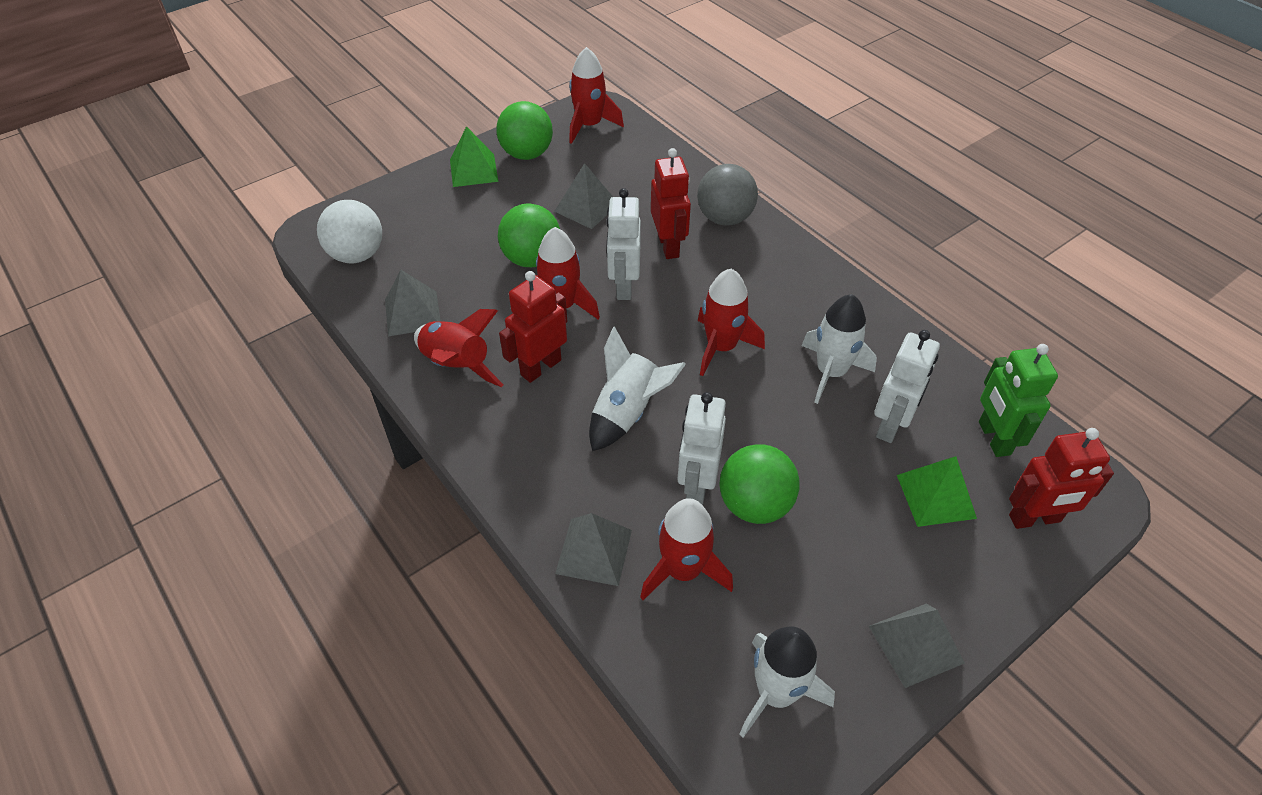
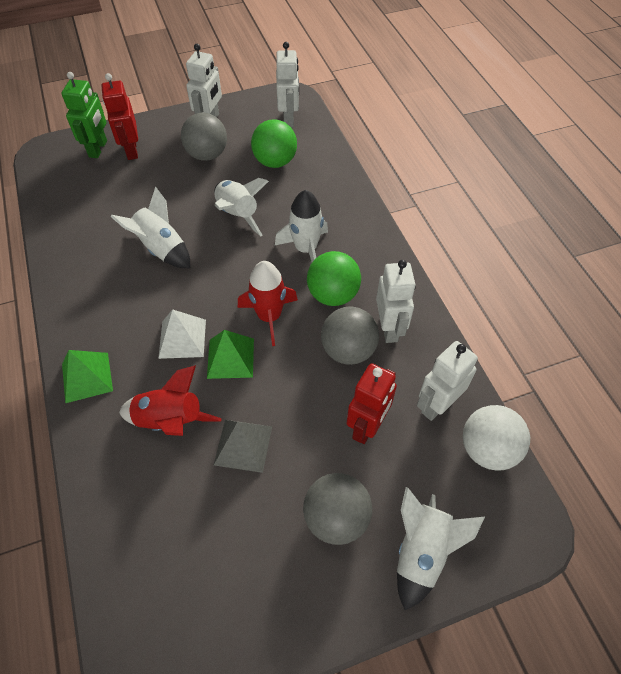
green ball: 3 -> 2
grey ball: 1 -> 3
grey pyramid: 4 -> 1
red robot: 3 -> 2
red rocket: 5 -> 2
white pyramid: 0 -> 1
white robot: 3 -> 4
white rocket: 3 -> 4

